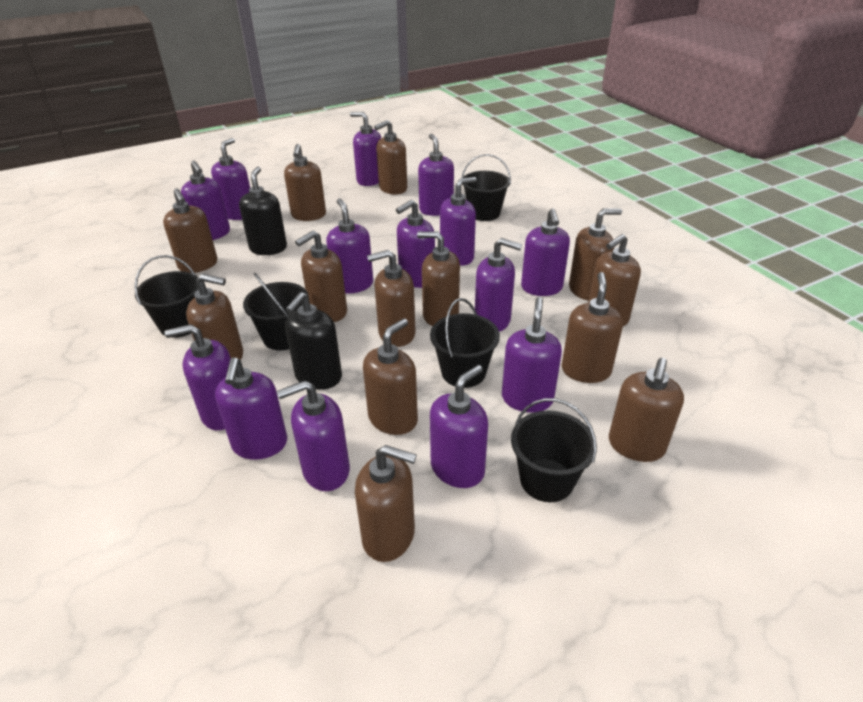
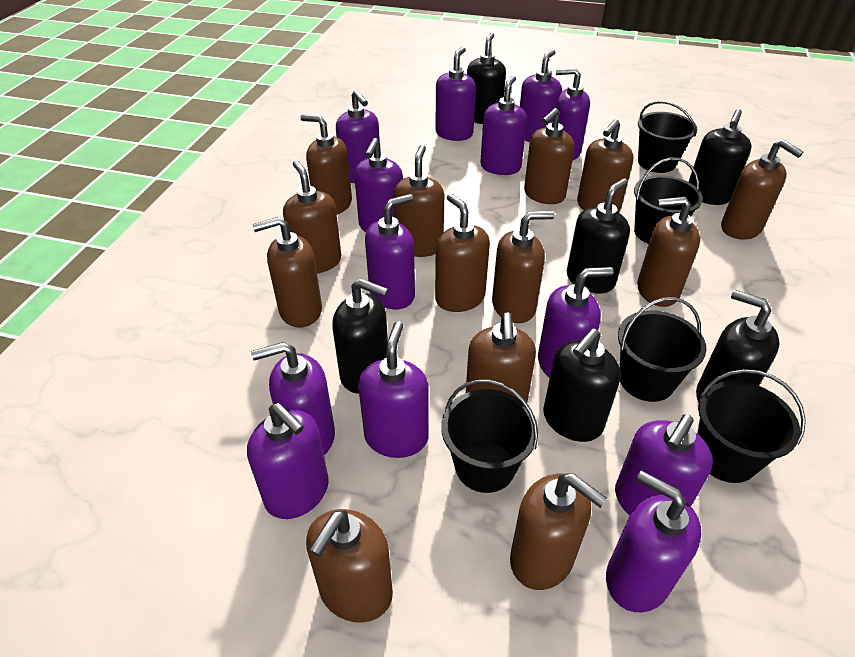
black soap dispenser: 2 -> 6
purple soap dispenser: 14 -> 13

